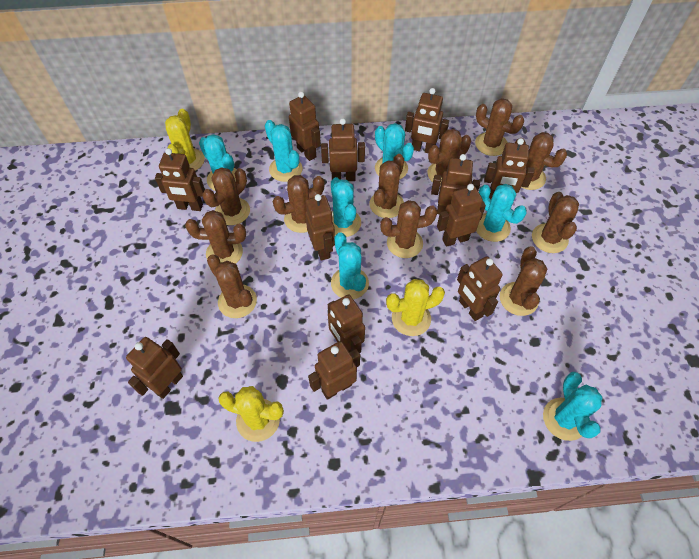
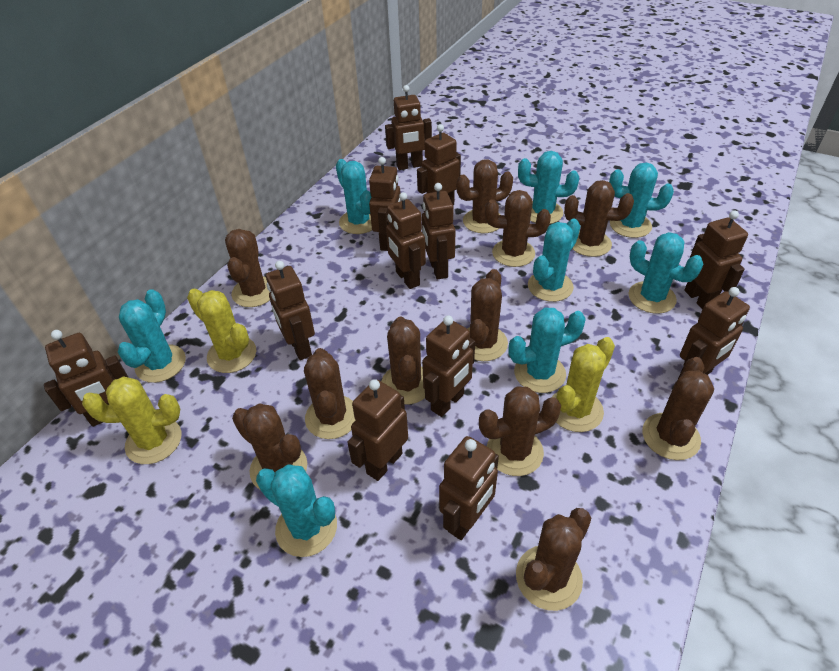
turquoise cactus: 7 -> 8

